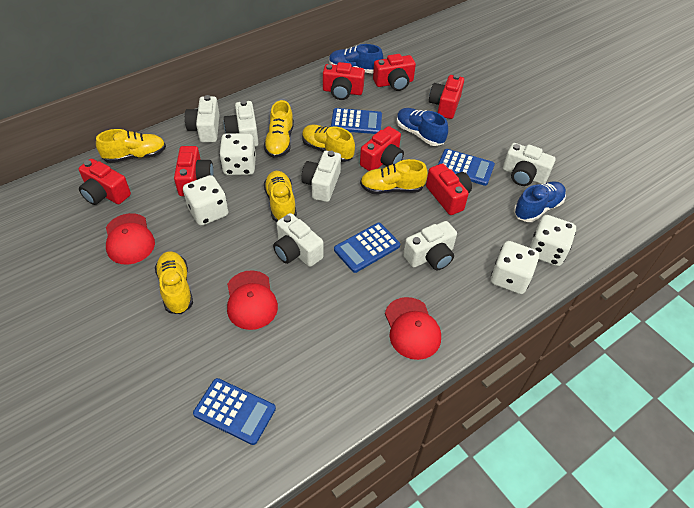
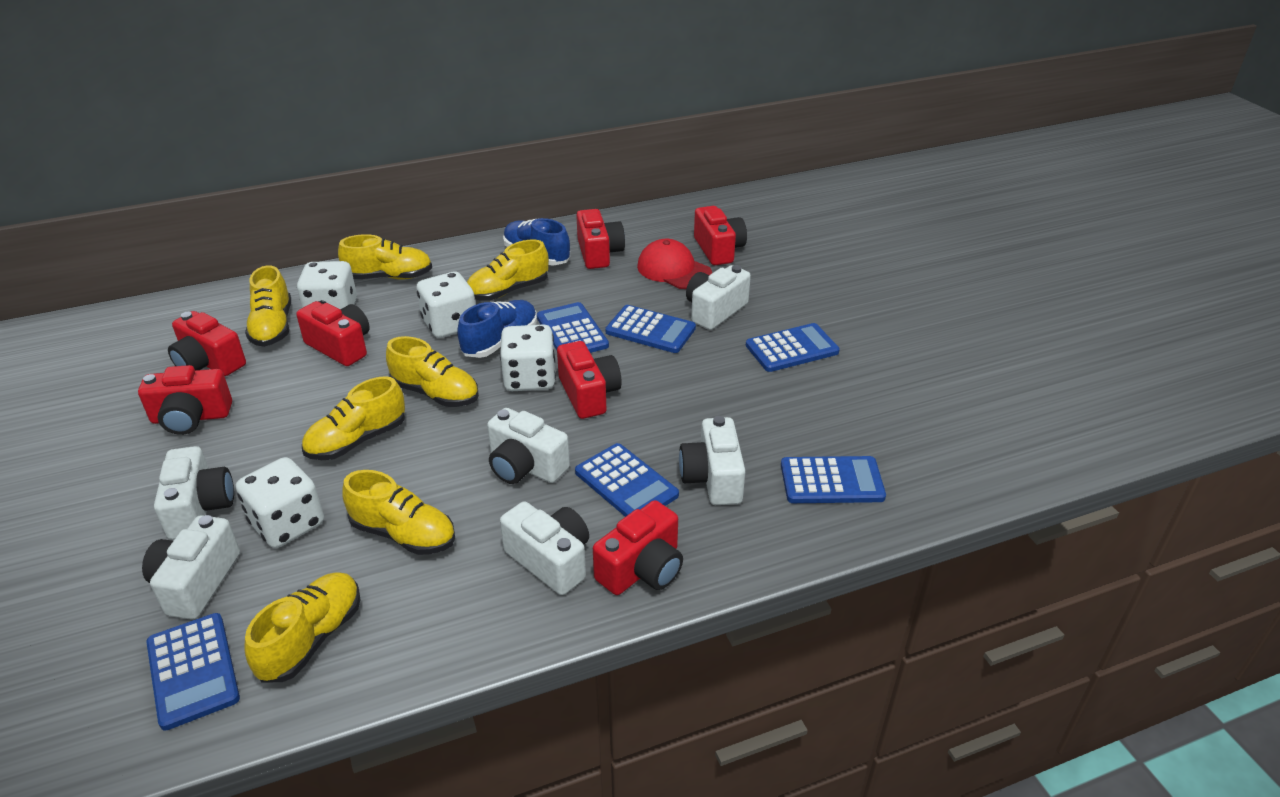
blue calculator: 4 -> 6
blue shoe: 3 -> 2
red cap: 3 -> 1
yellow shoe: 6 -> 7

